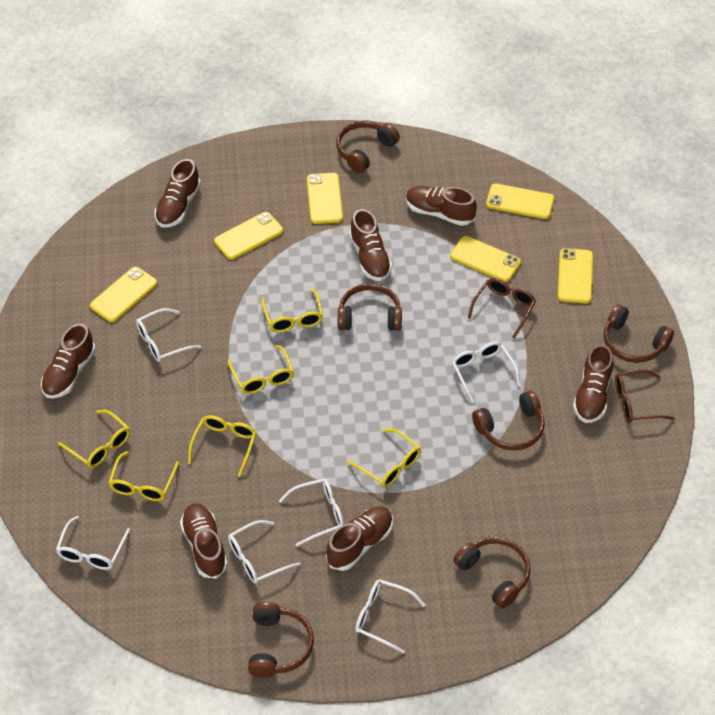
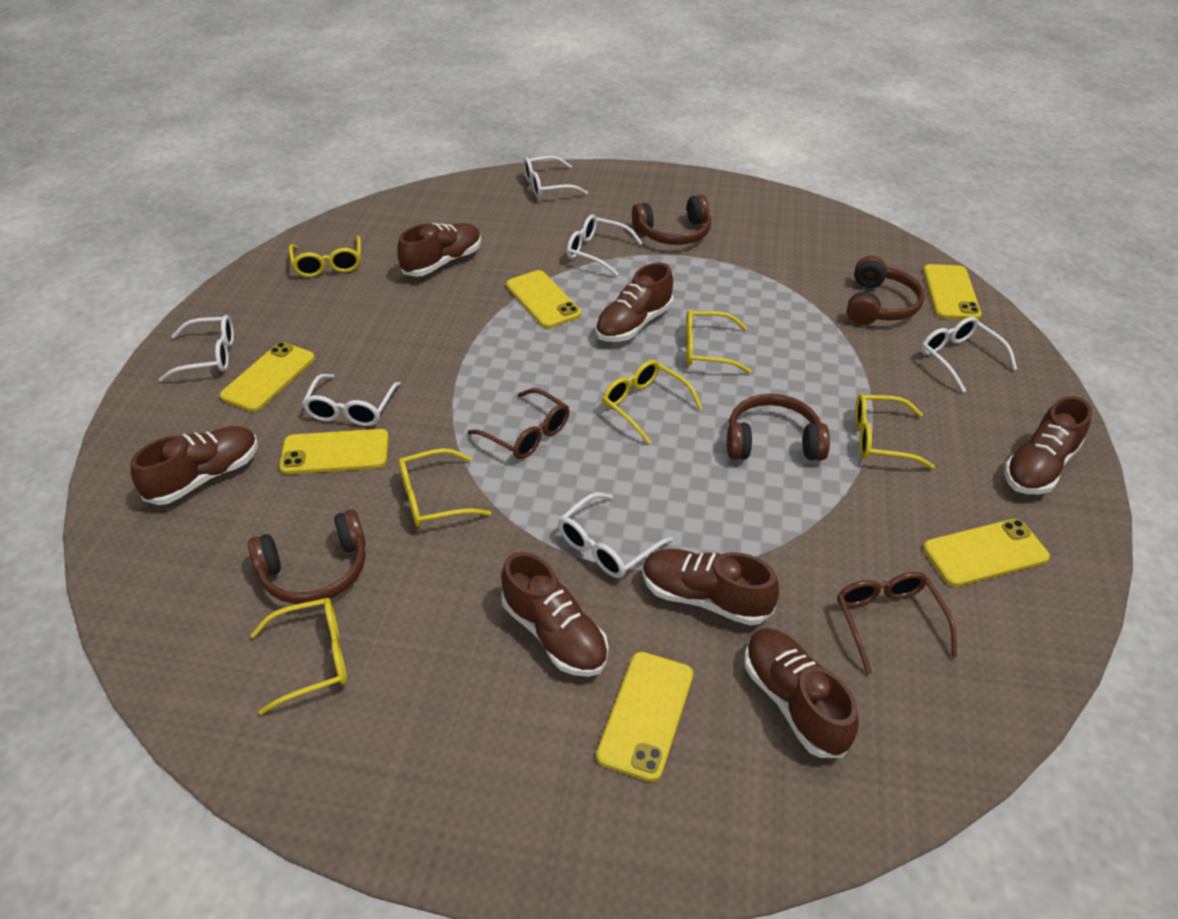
brown headphones: 6 -> 4

